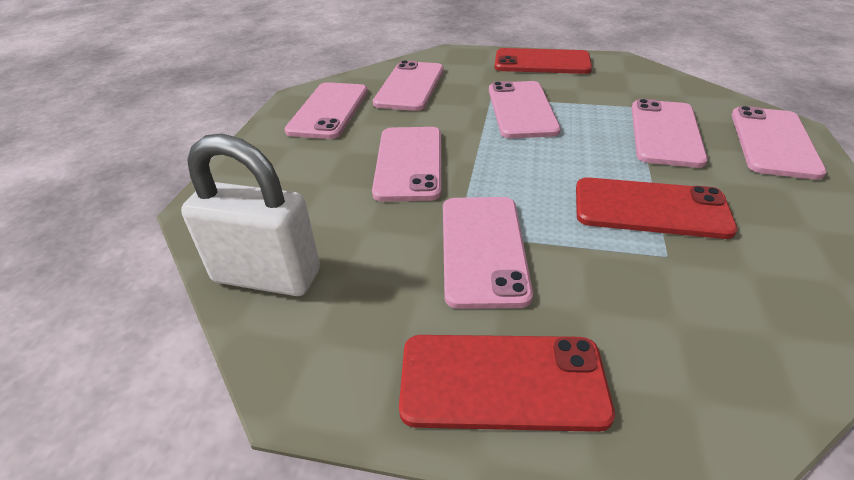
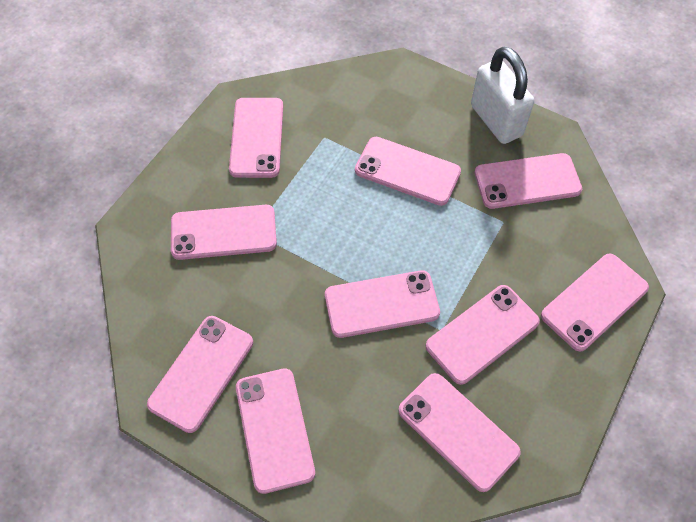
pink phone: 7 -> 10
red phone: 3 -> 0

